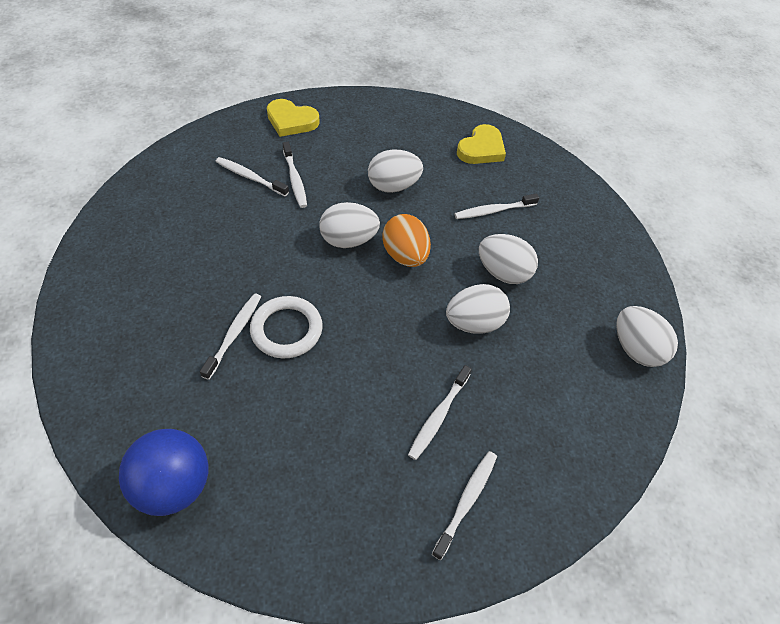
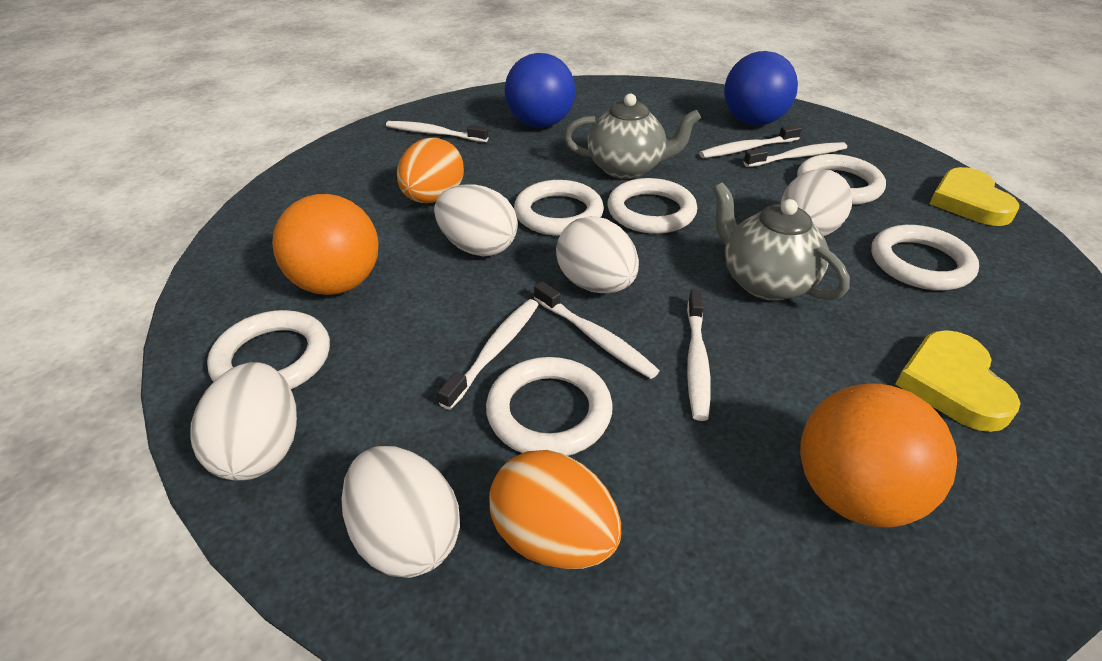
blue ball: 1 -> 2
grey teapot: 0 -> 2
orange ball: 0 -> 2
orange egg: 1 -> 2
white ring: 1 -> 6

